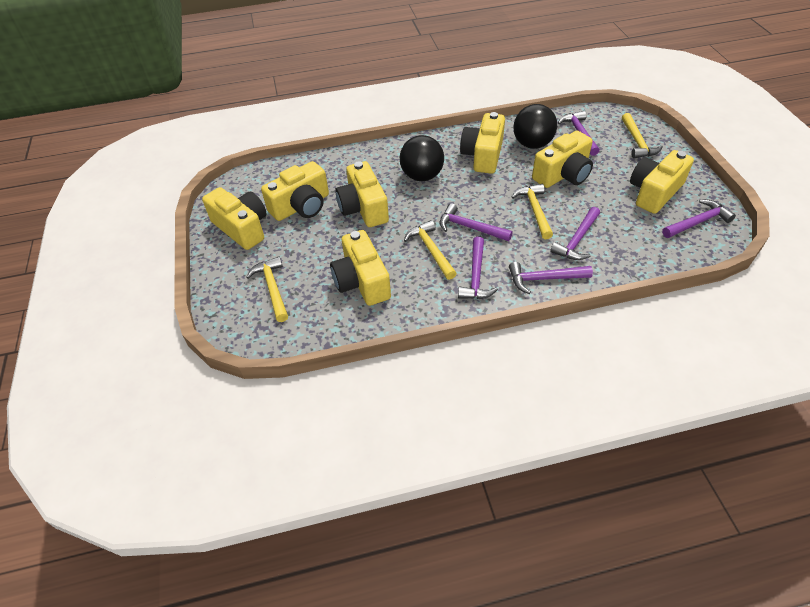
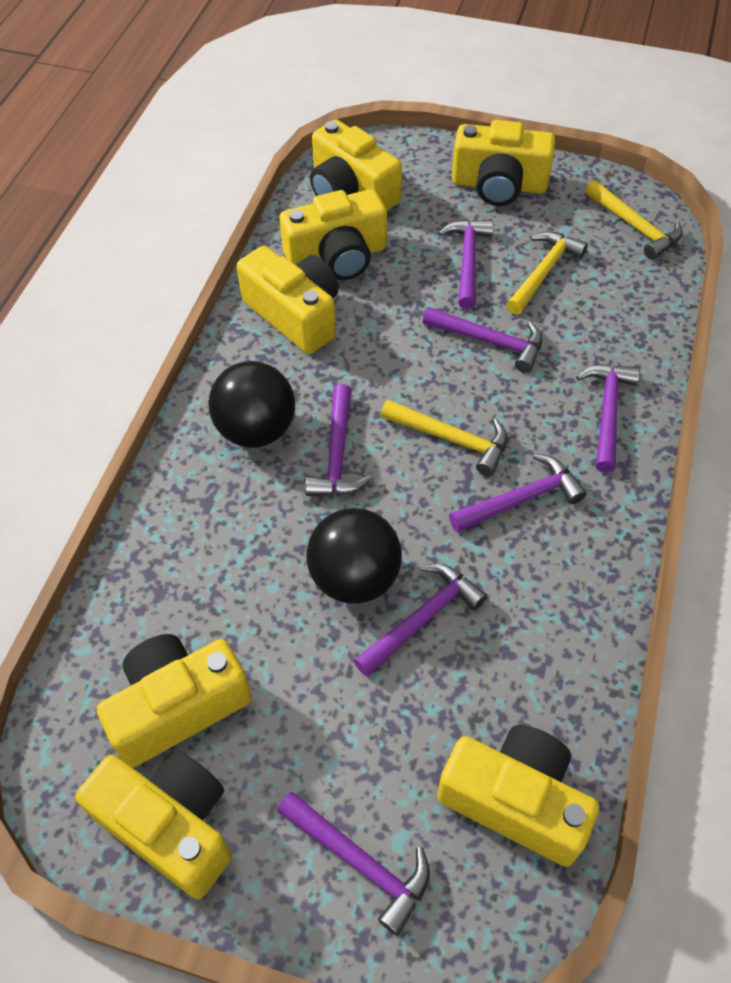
purple hammer: 6 -> 7
yellow hammer: 4 -> 3

